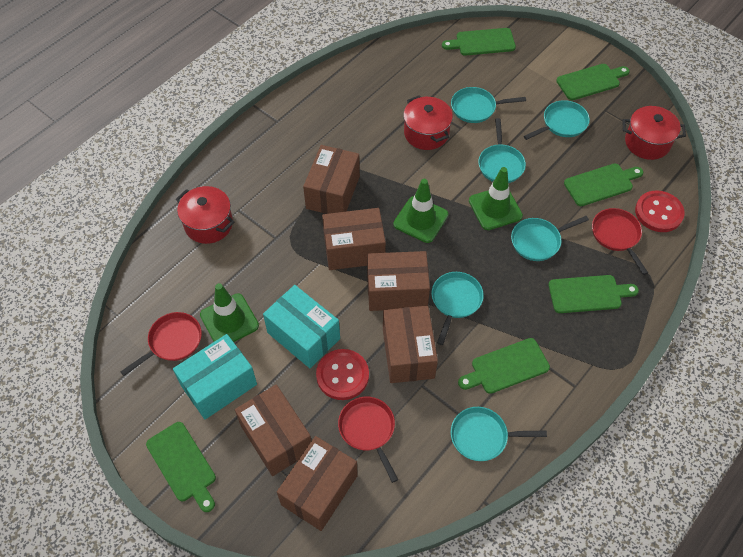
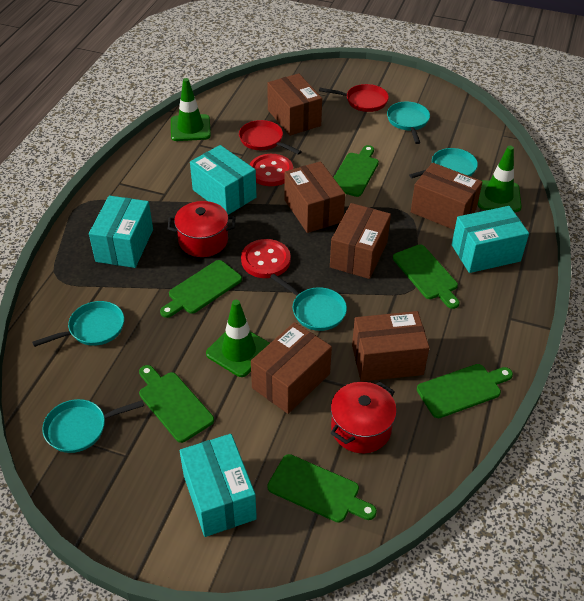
red pan: 3 -> 2
red pot: 3 -> 2
turquoise box: 2 -> 4
turquoise pan: 6 -> 5

